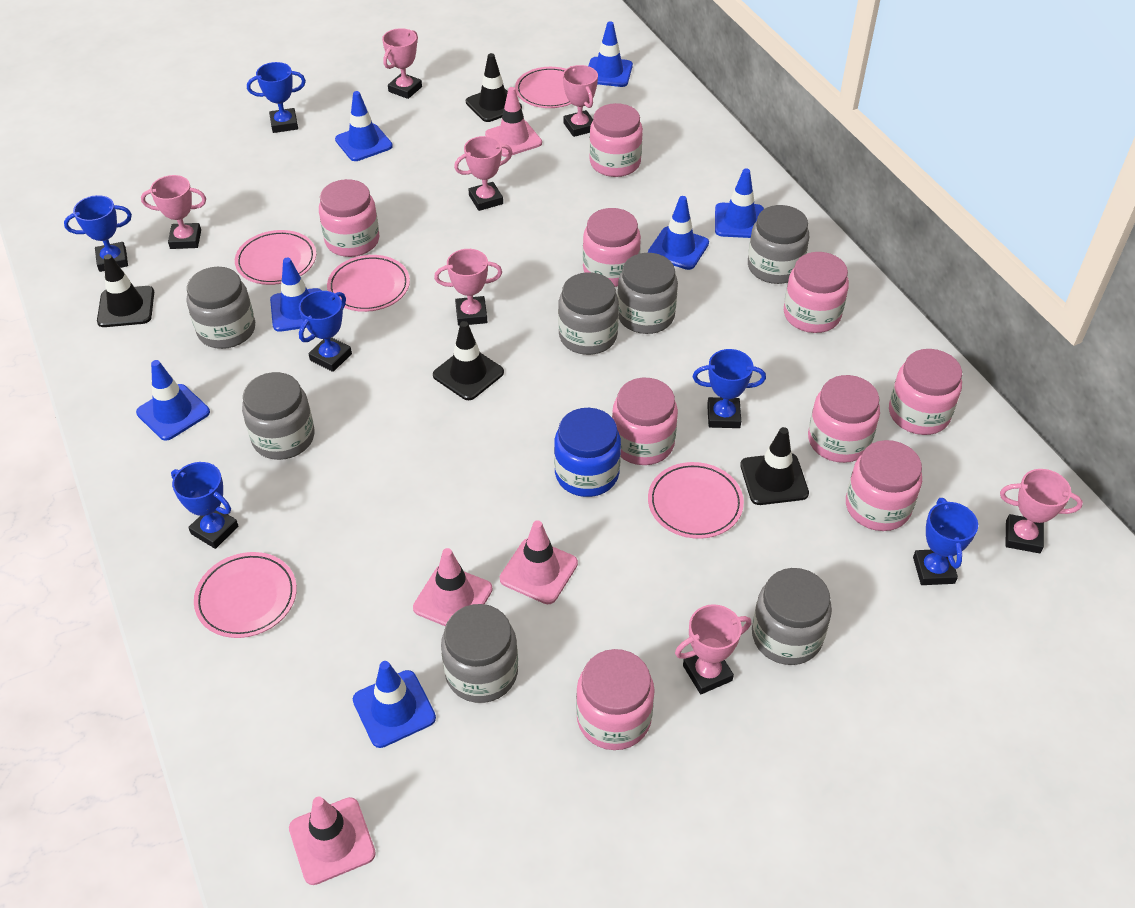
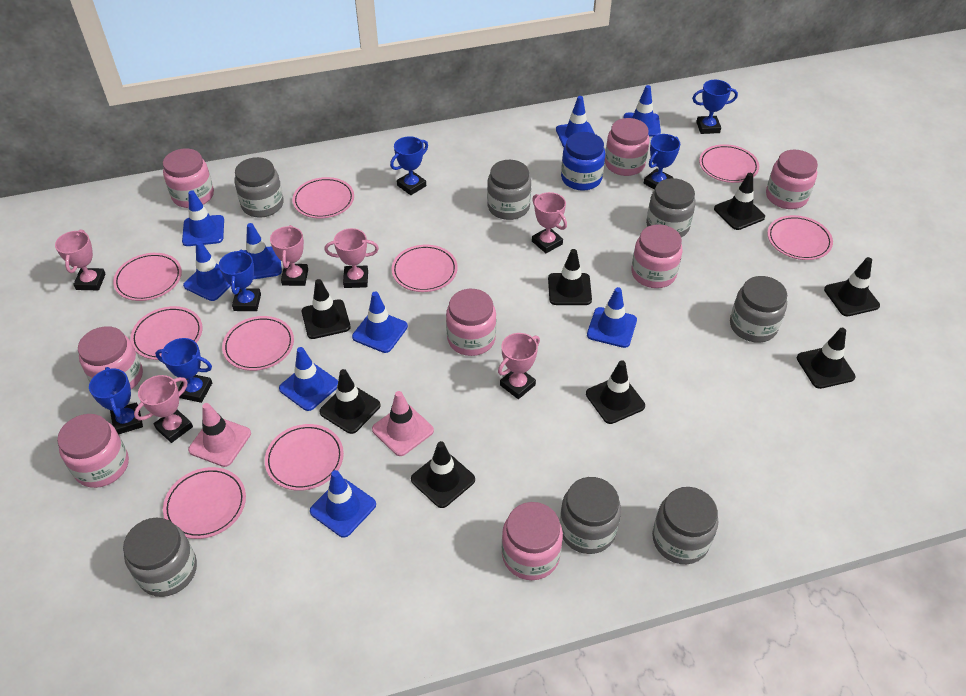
black traffic cone: 4 -> 8
blue traffic cone: 7 -> 9
pink jar: 9 -> 8
pink plate: 5 -> 9
pink traffic cone: 4 -> 2
pink trophy: 7 -> 6

